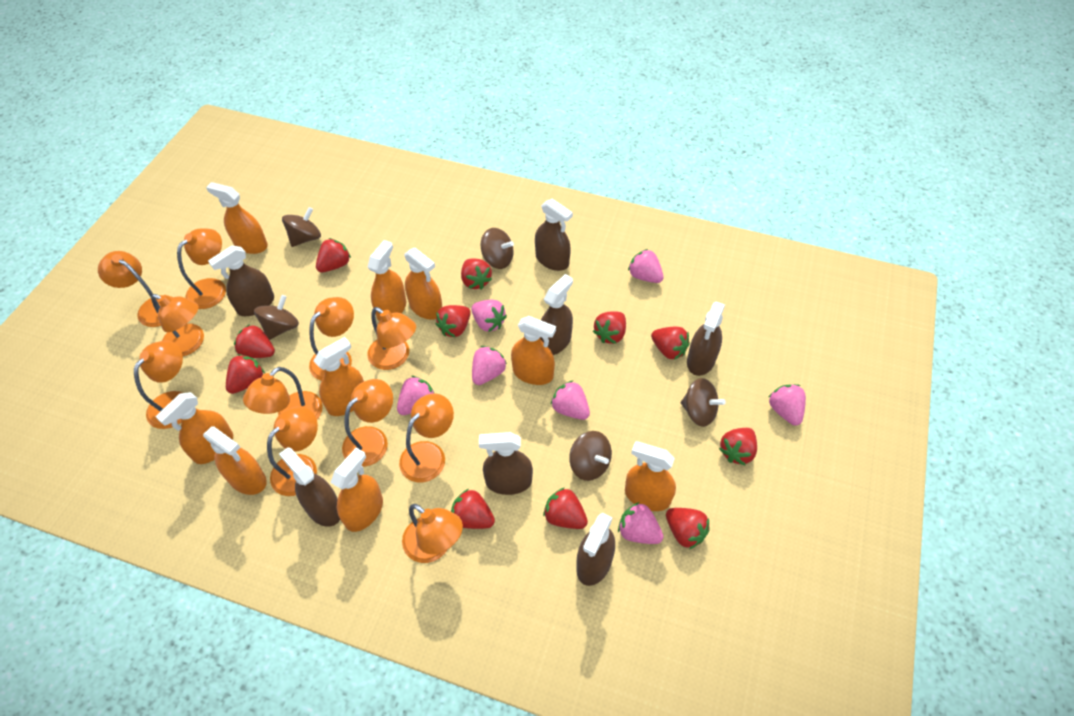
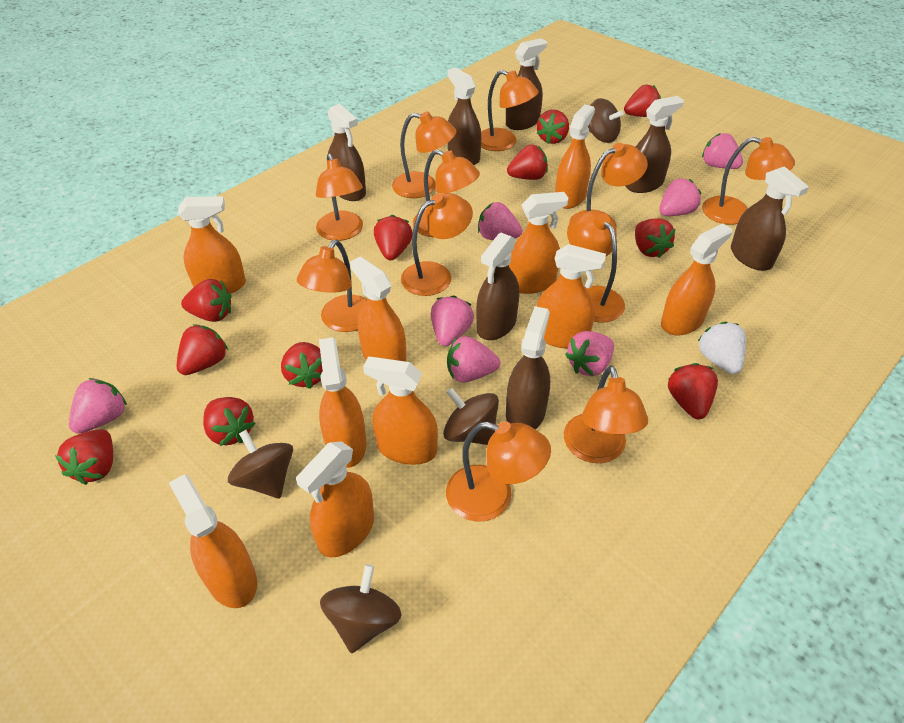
brown spinning top: 5 -> 4
orange spray bottle: 9 -> 10
white strawberry: 0 -> 1

